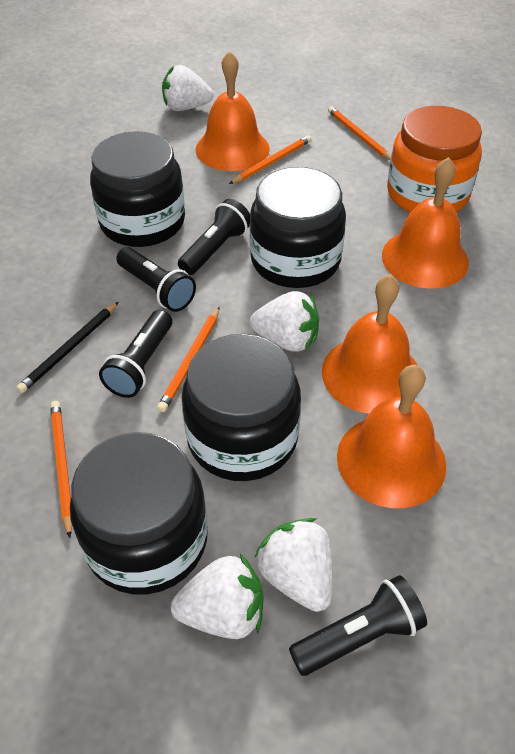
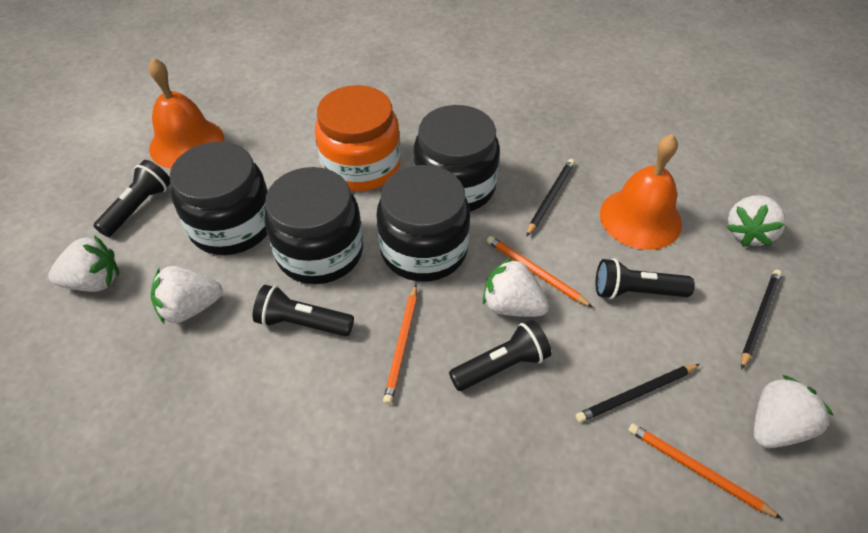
black pencil: 1 -> 3
orange bell: 4 -> 2
orange pencil: 4 -> 3
white strawberry: 4 -> 5

